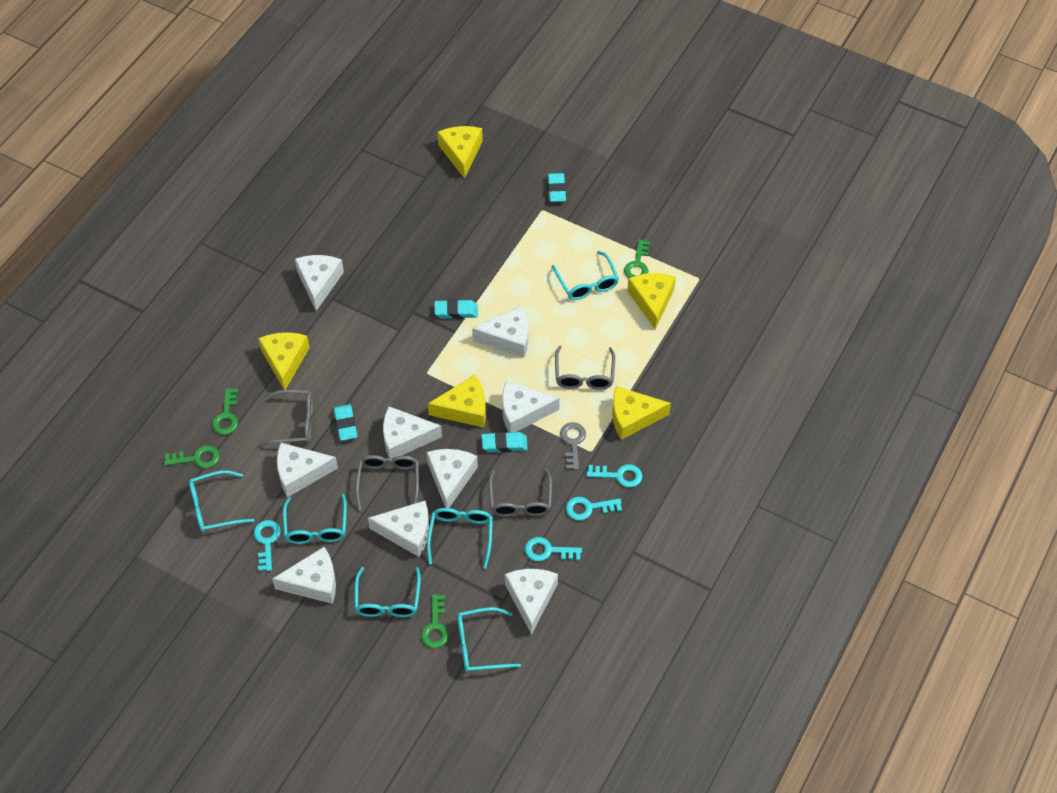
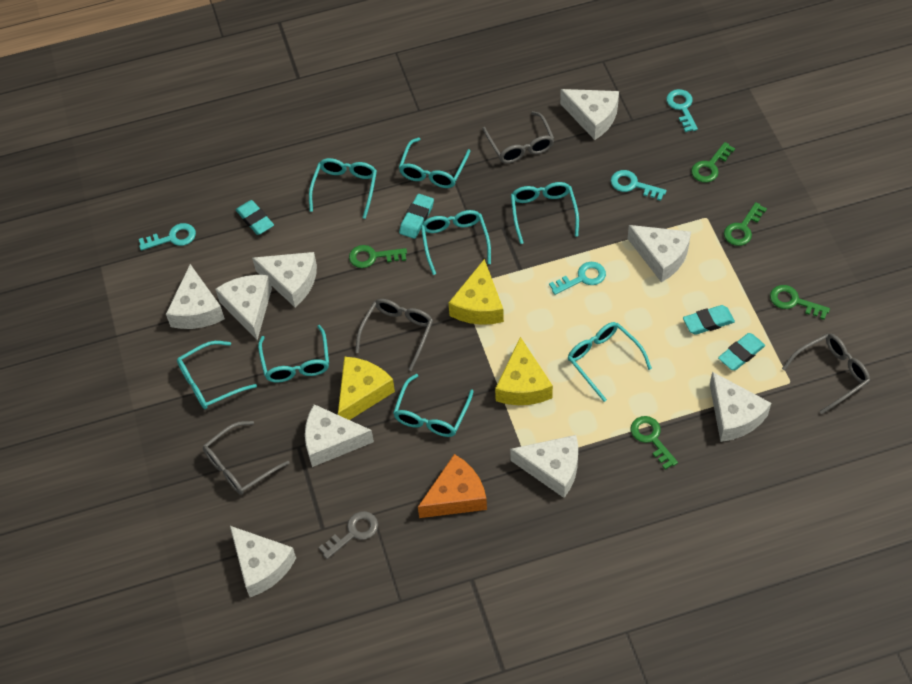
green key: 4 -> 5
orange cheese: 0 -> 1
turquoise glasses: 6 -> 8
yellow cheese: 5 -> 3

